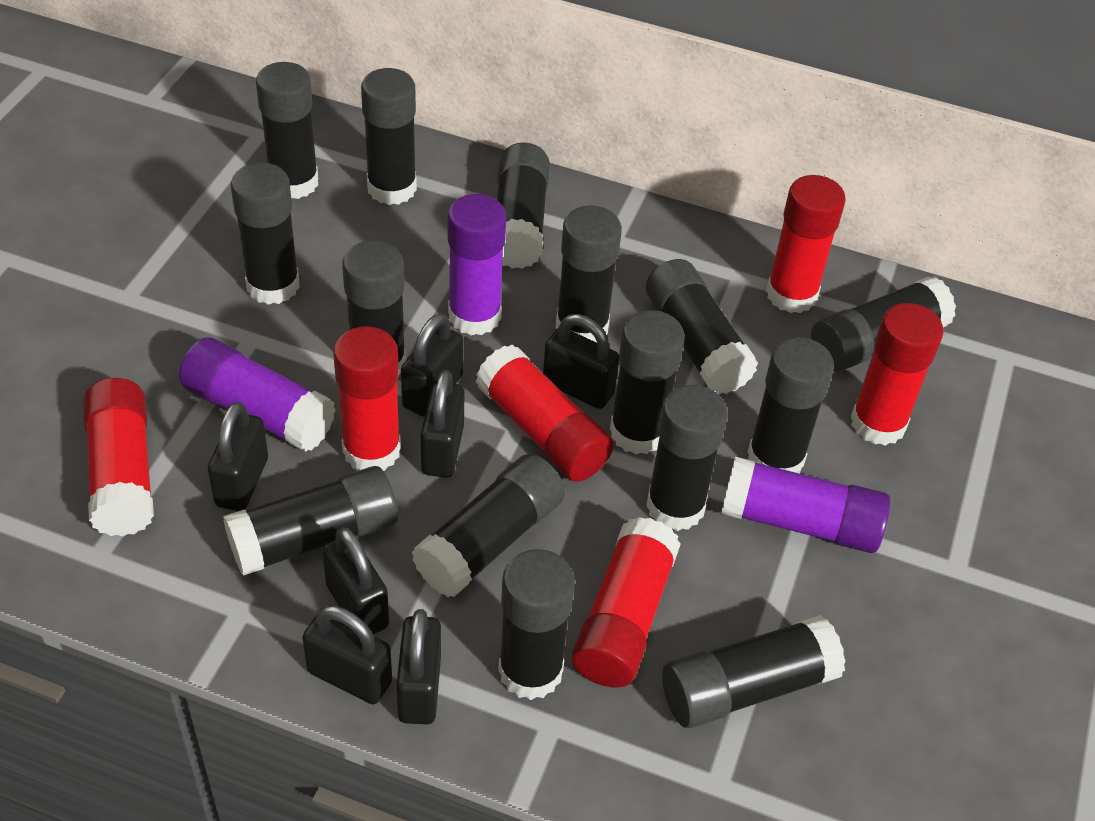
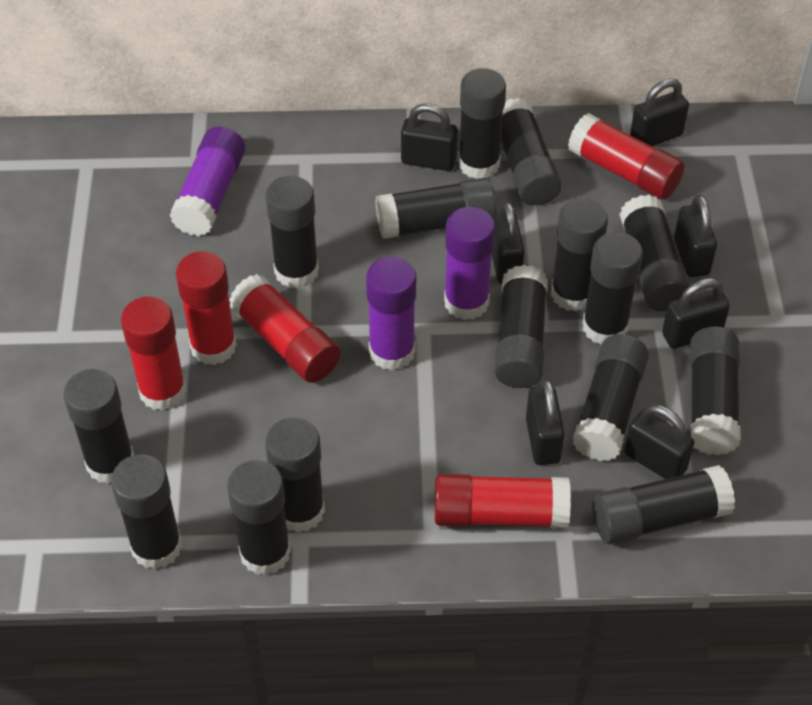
red glue stick: 6 -> 5

